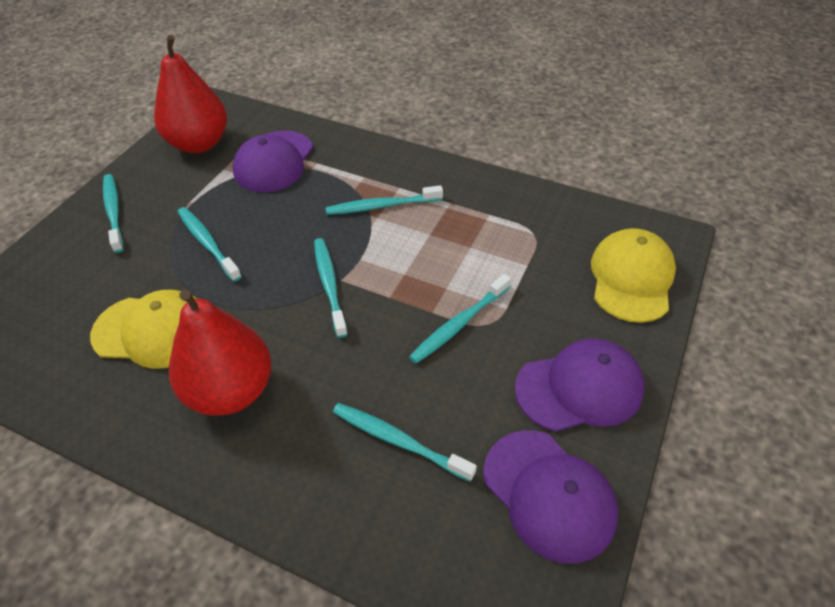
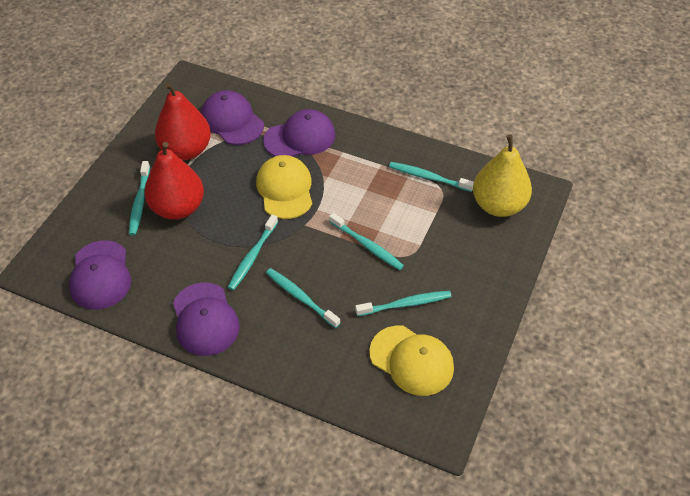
purple cap: 3 -> 4
yellow pear: 0 -> 1

